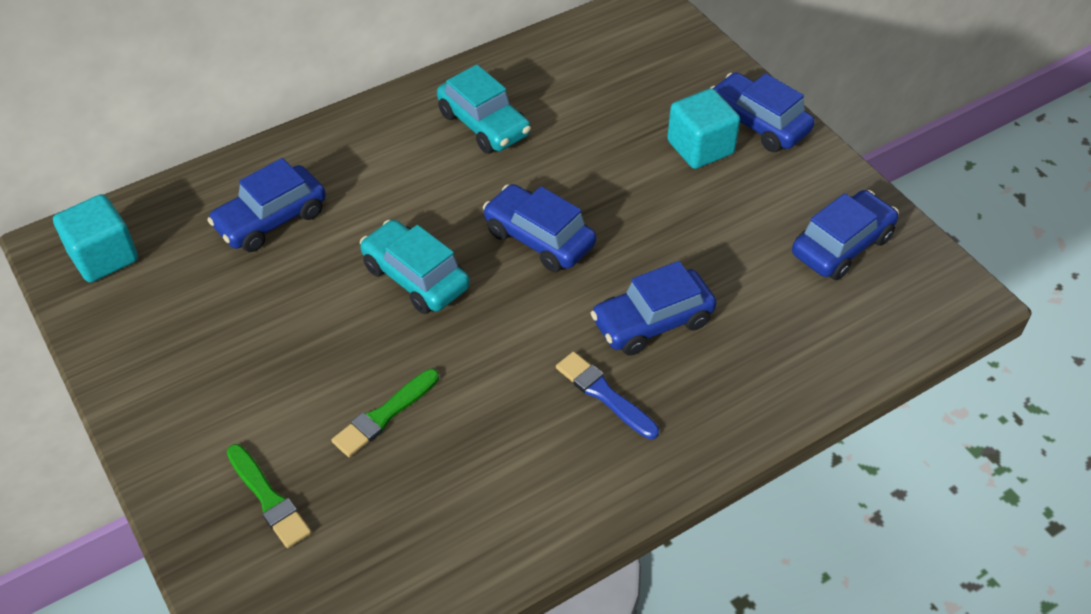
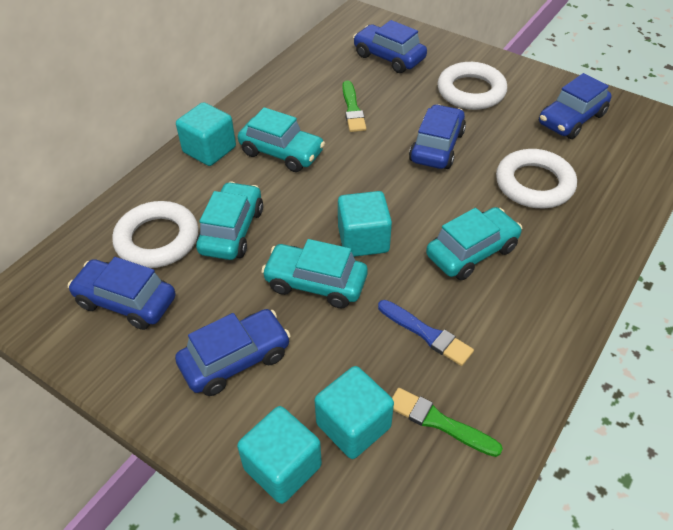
turquoise car: 2 -> 4
turquoise cube: 2 -> 4
white ring: 0 -> 3

